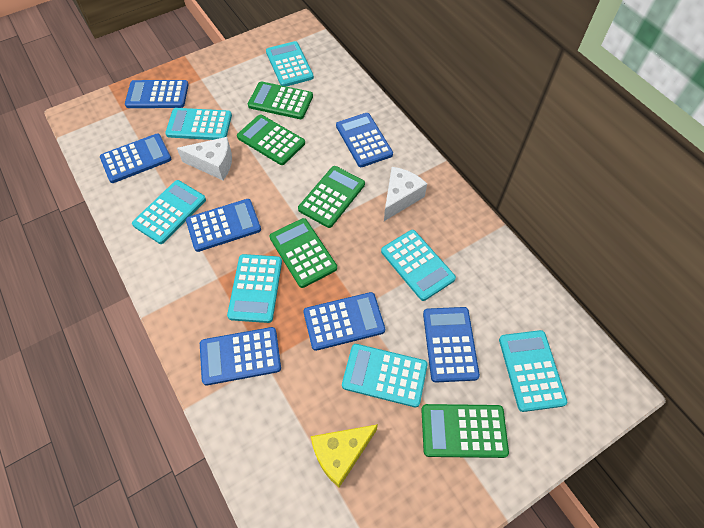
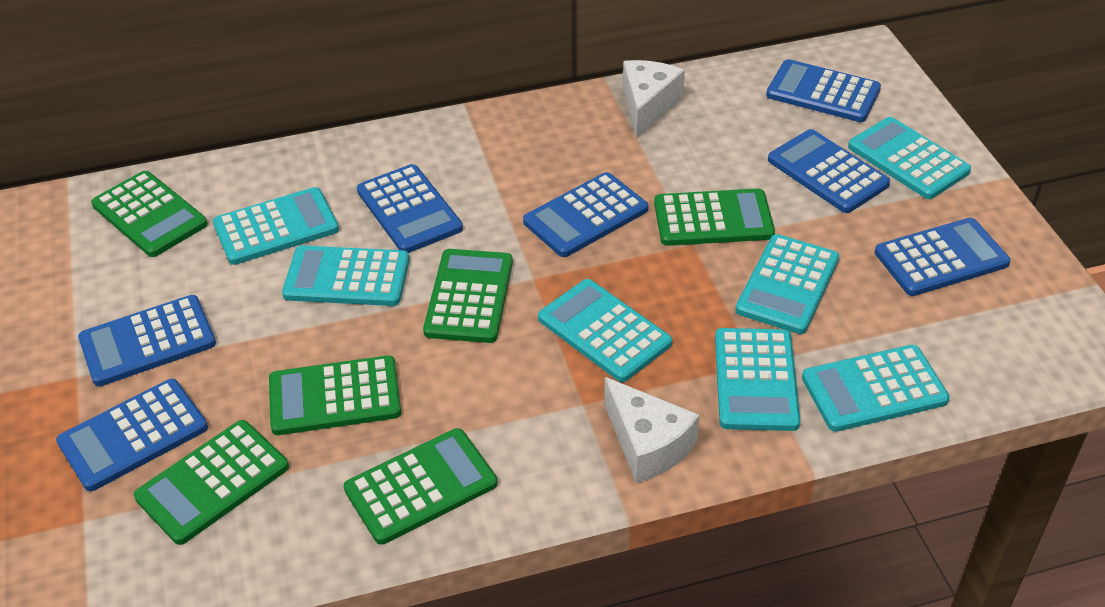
green calculator: 5 -> 6
yellow cheese: 1 -> 0

